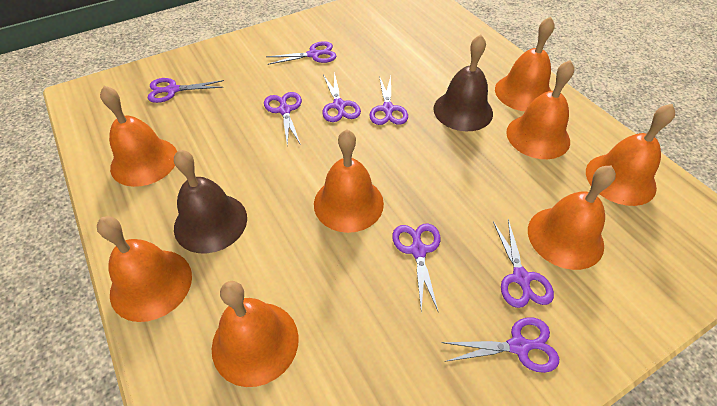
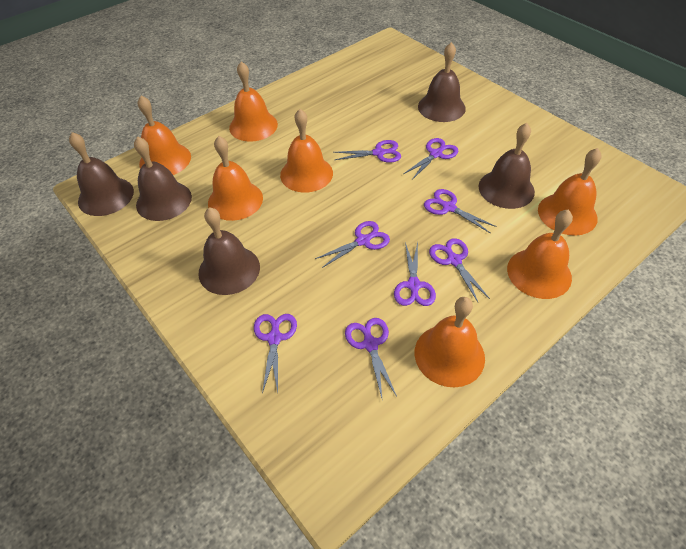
brown bell: 2 -> 5
orange bell: 8 -> 7

